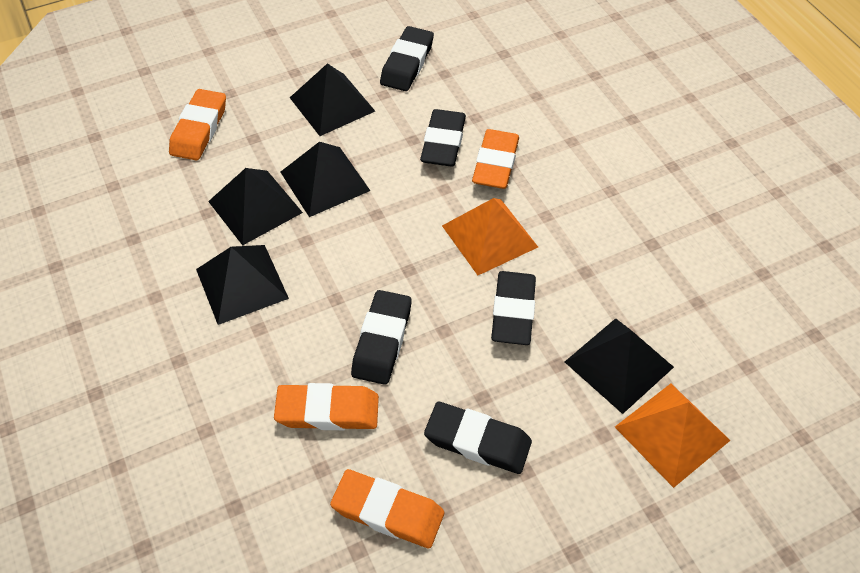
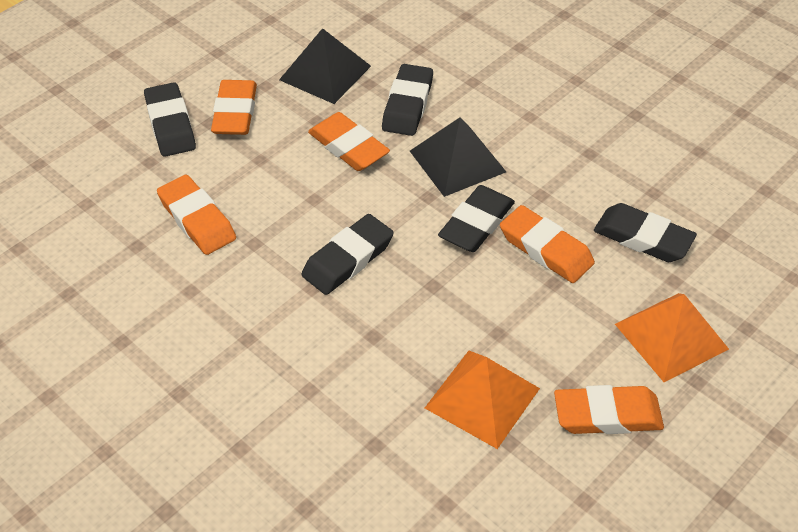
black pyramid: 5 -> 2
orange eraser: 4 -> 5

